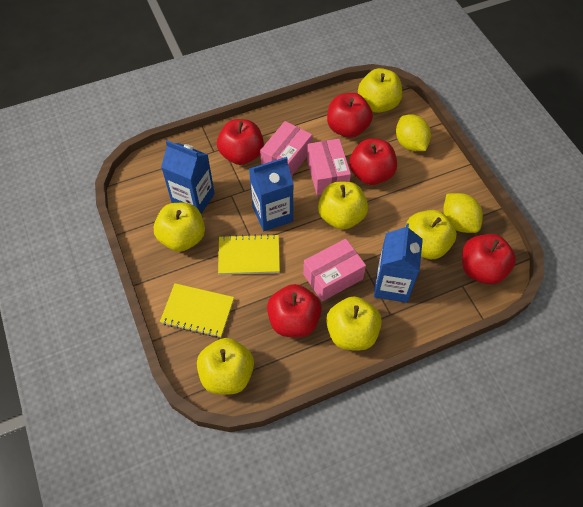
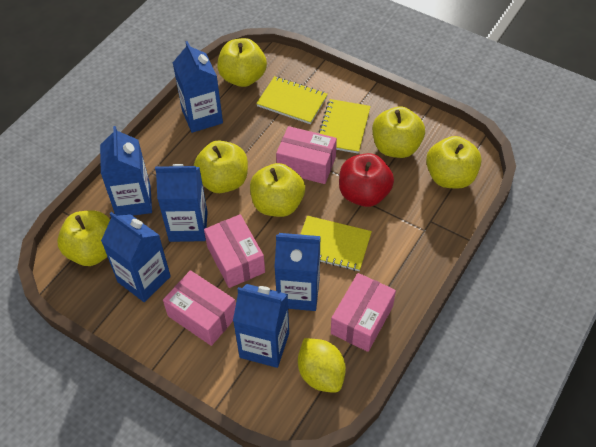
blue carton: 3 -> 6
pink box: 3 -> 4
red apple: 5 -> 1
yellow lemon: 2 -> 1
yellow notebook: 2 -> 3

